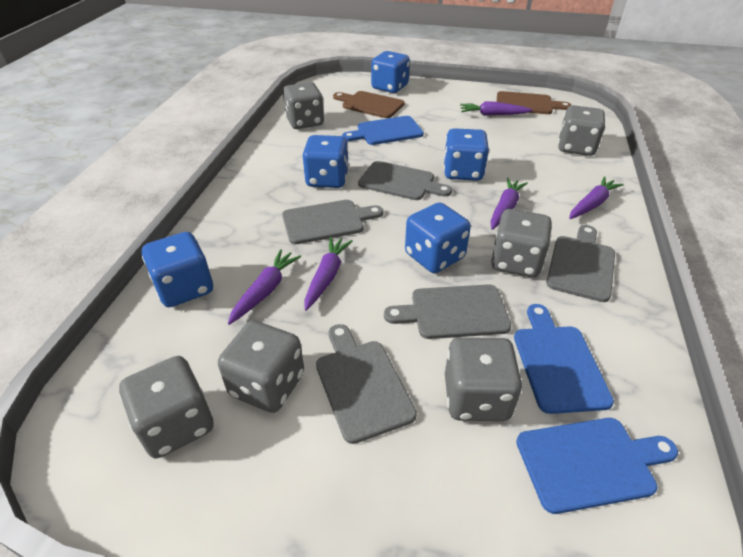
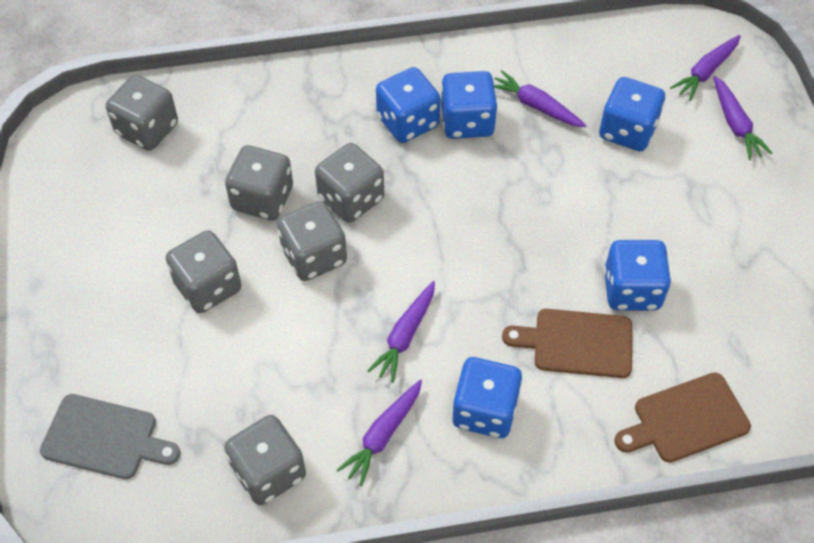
blue cutting board: 3 -> 0
grey cutting board: 5 -> 1

